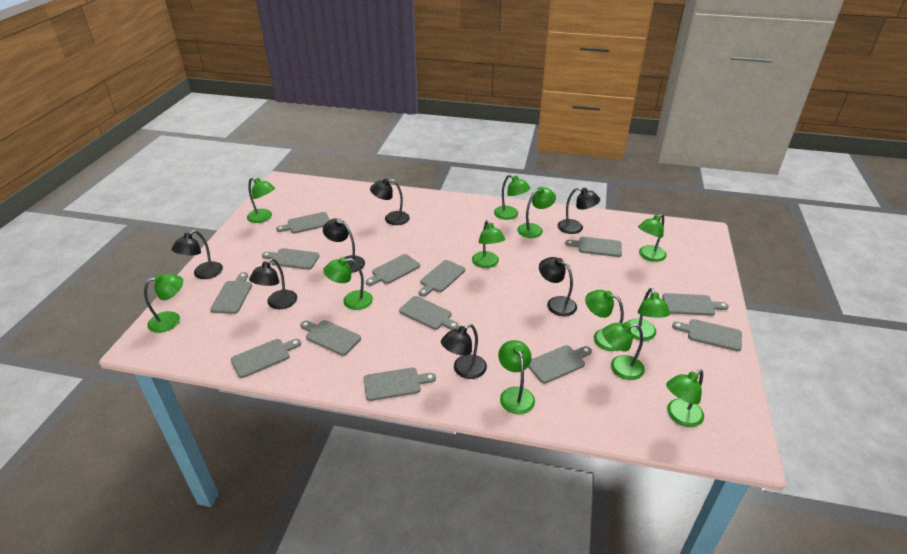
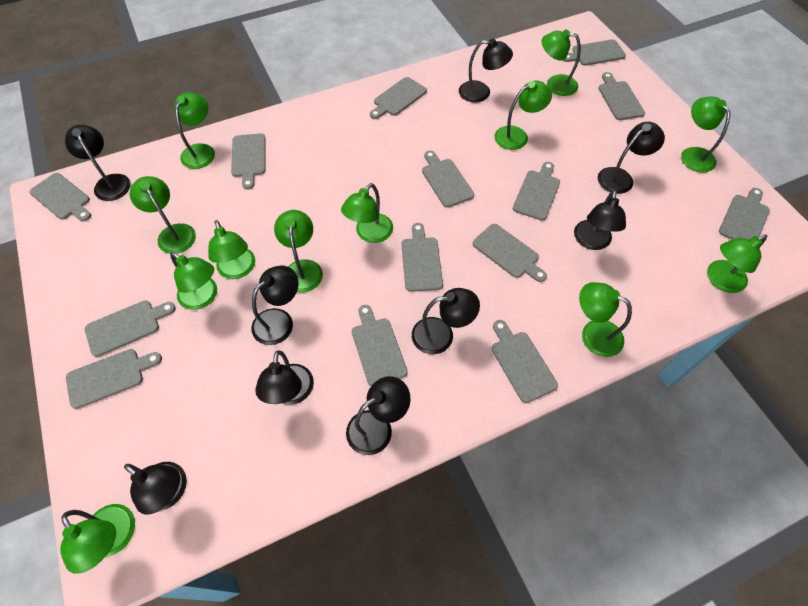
black lamp: 7 -> 9
grey cutting board: 13 -> 14

